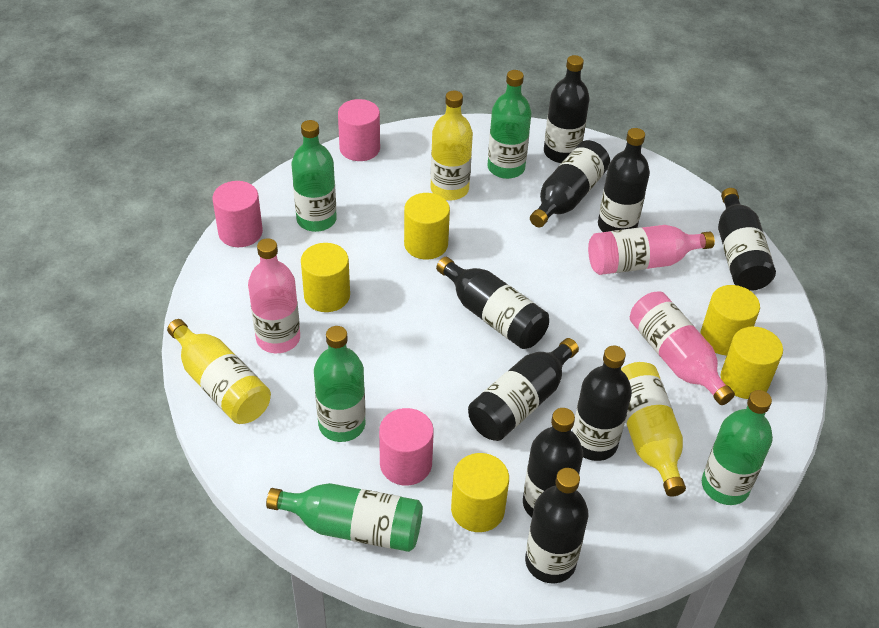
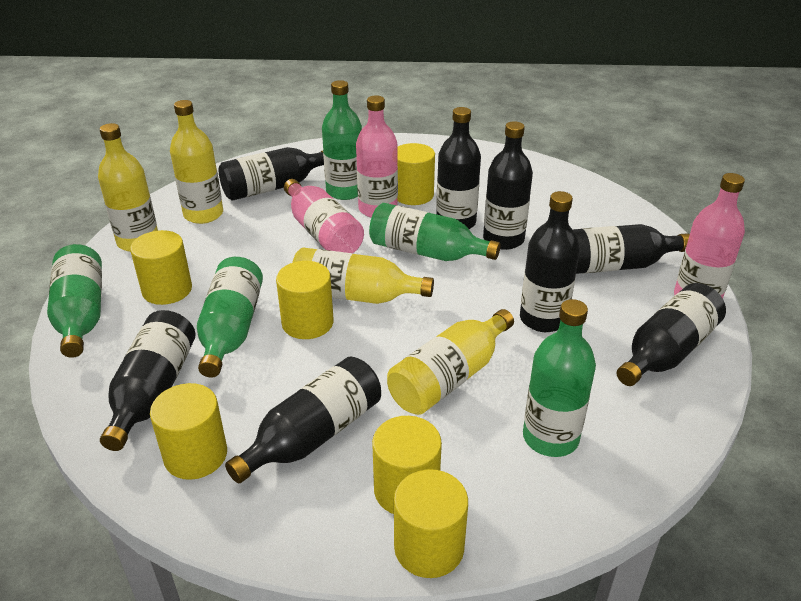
black bottle: 9 -> 8
pink cylinder: 3 -> 0
yellow bottle: 3 -> 4
yellow cylinder: 5 -> 6

